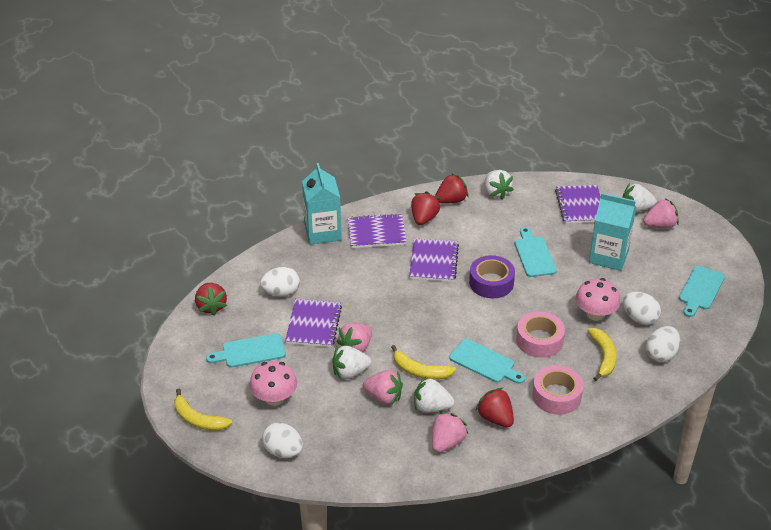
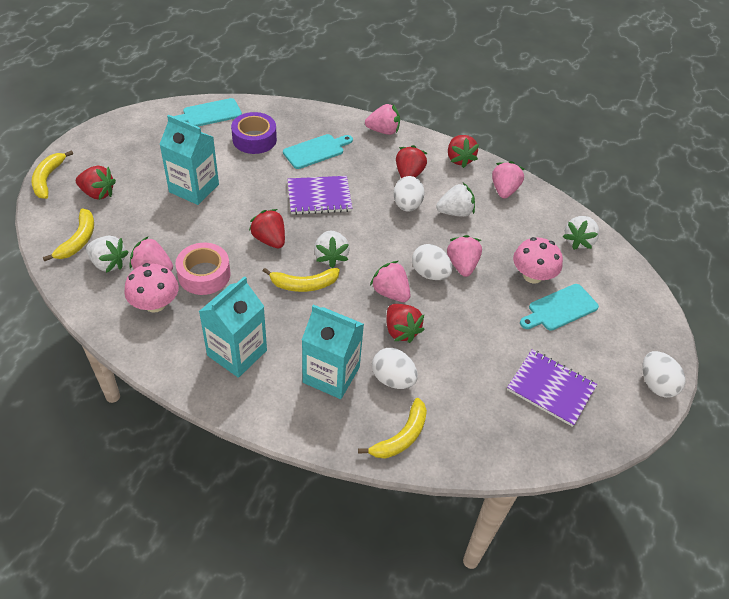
pink strawberry: 4 -> 5
pink tape: 2 -> 1
purple notebook: 4 -> 2
red strawberry: 4 -> 5
turquoise carton: 2 -> 3
turquoise cutting board: 4 -> 3
yellow banana: 3 -> 4

